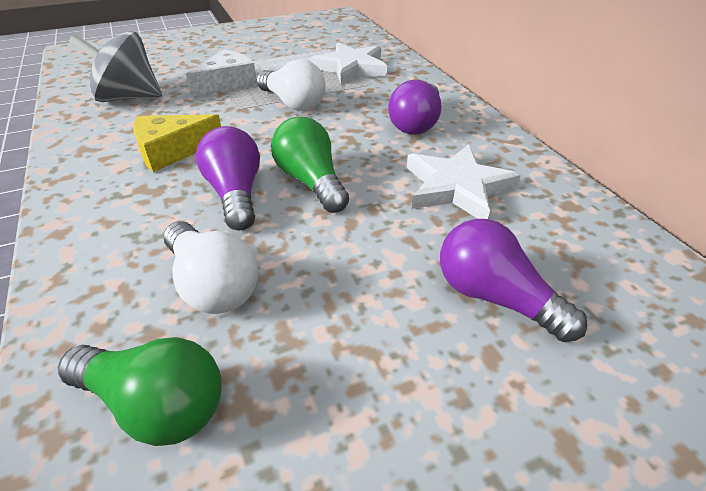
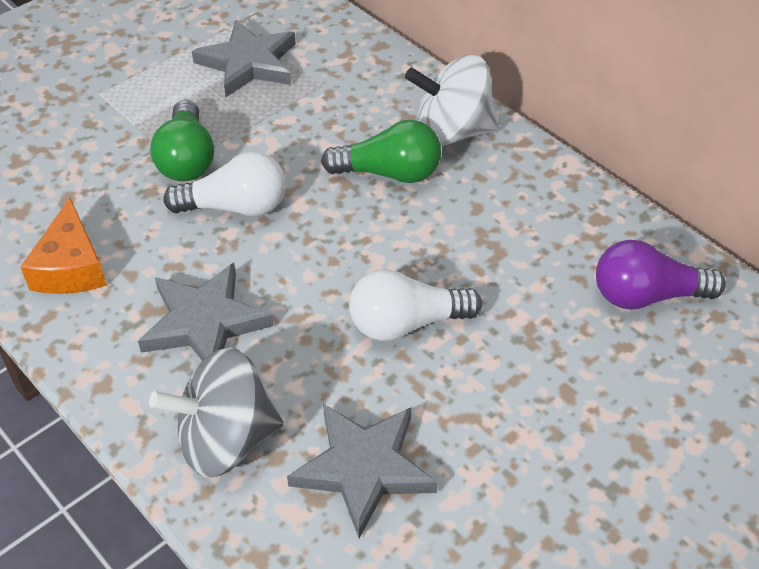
grey star: 0 -> 3
orange cheese: 0 -> 1
purple light bulb: 3 -> 1
white cheese: 1 -> 0
white spinning top: 0 -> 1
white star: 2 -> 0
yellow cheese: 1 -> 0

